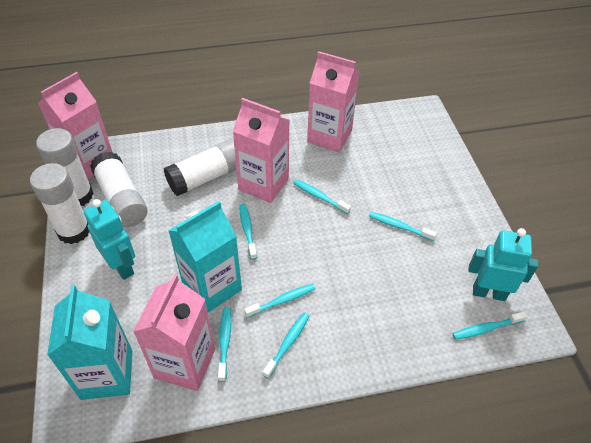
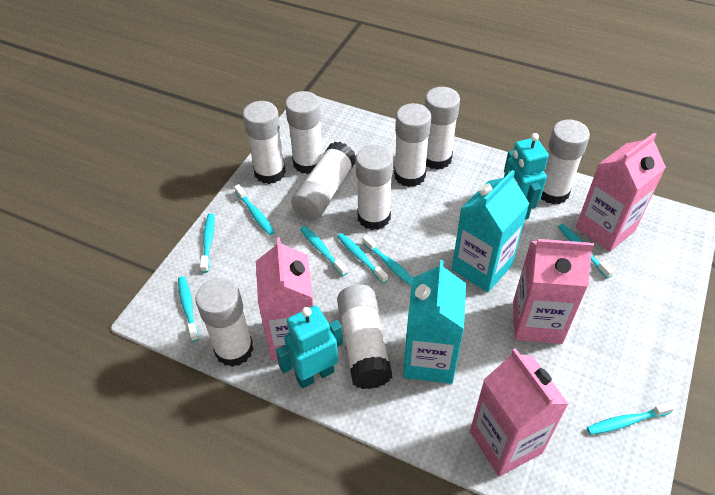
turquoise toothbrush: 7 -> 8
white glue stick: 4 -> 9

